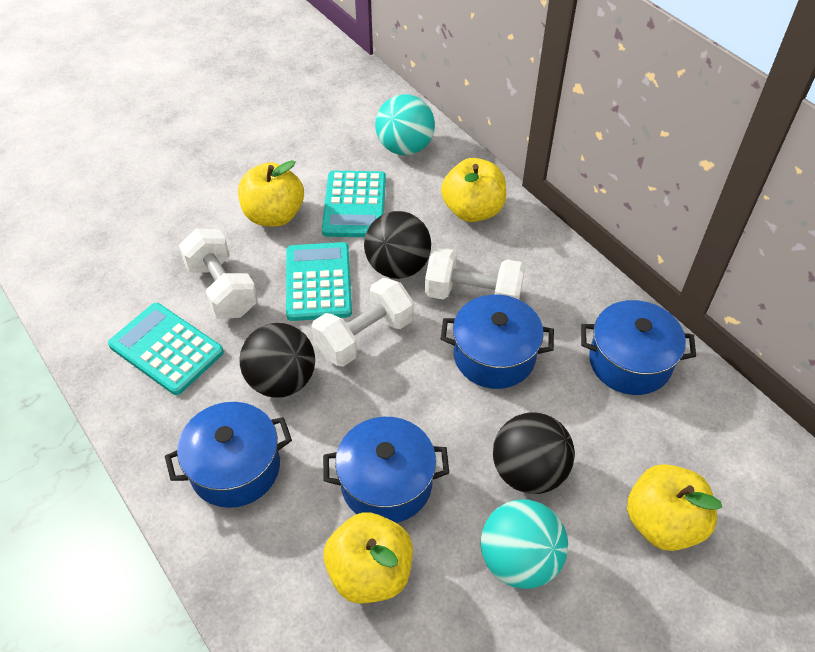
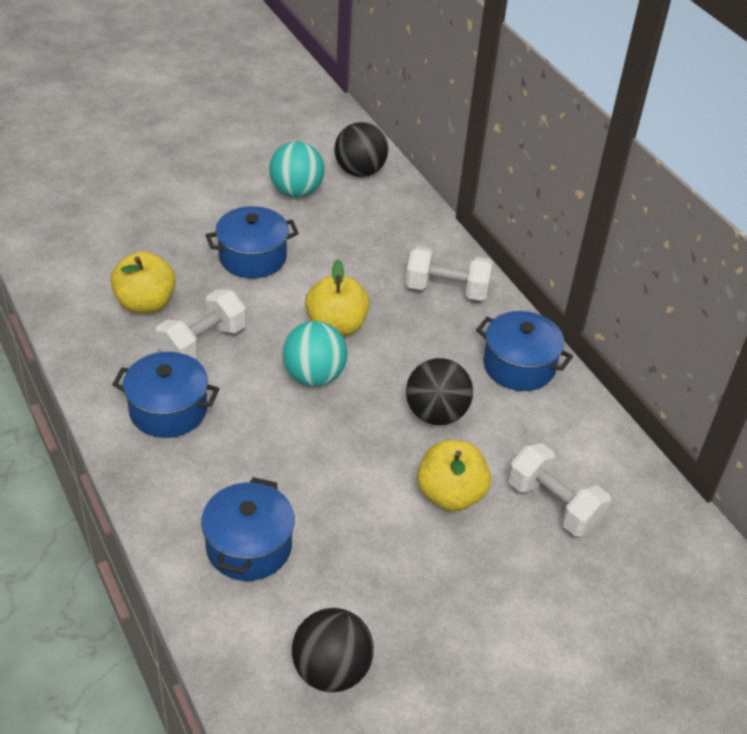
turquoise calculator: 3 -> 0
yellow apple: 4 -> 3

